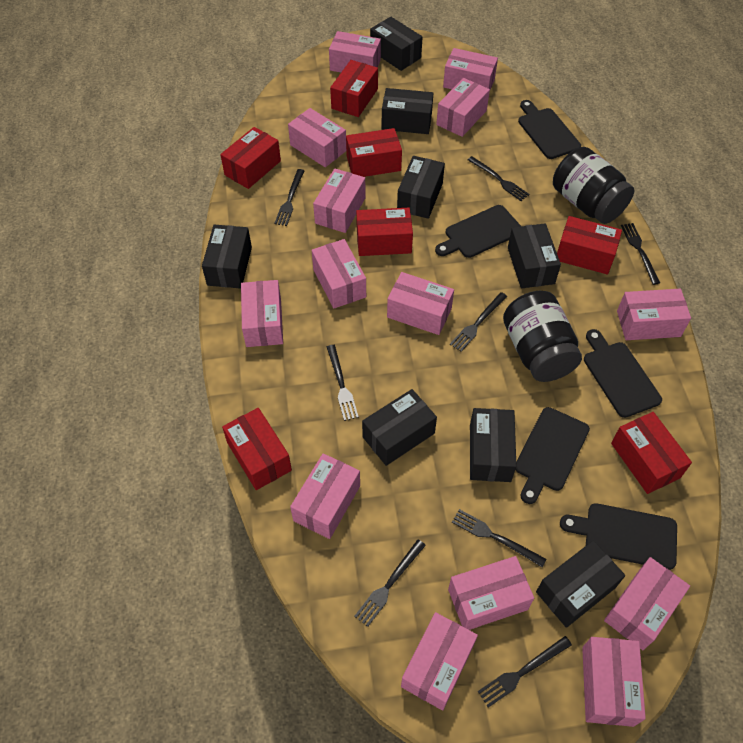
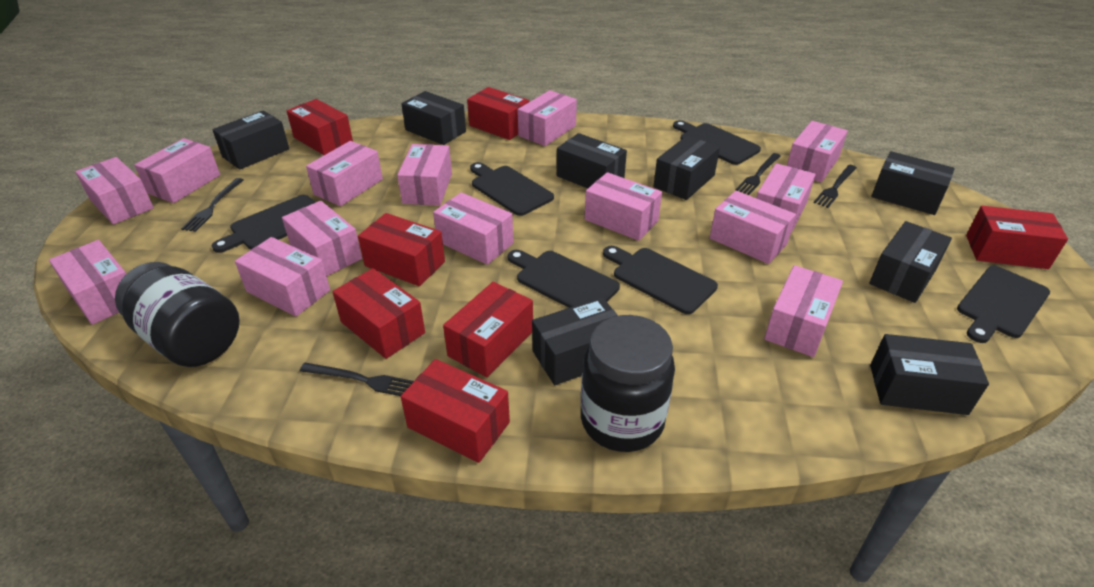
black cutting board: 5 -> 6
black fork: 8 -> 4

